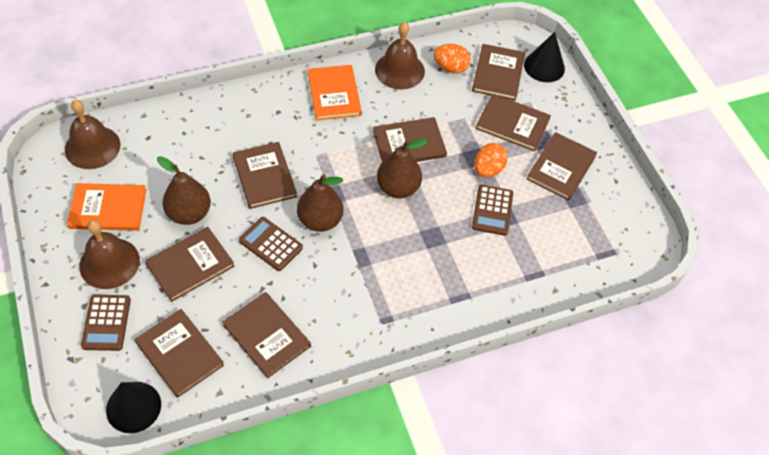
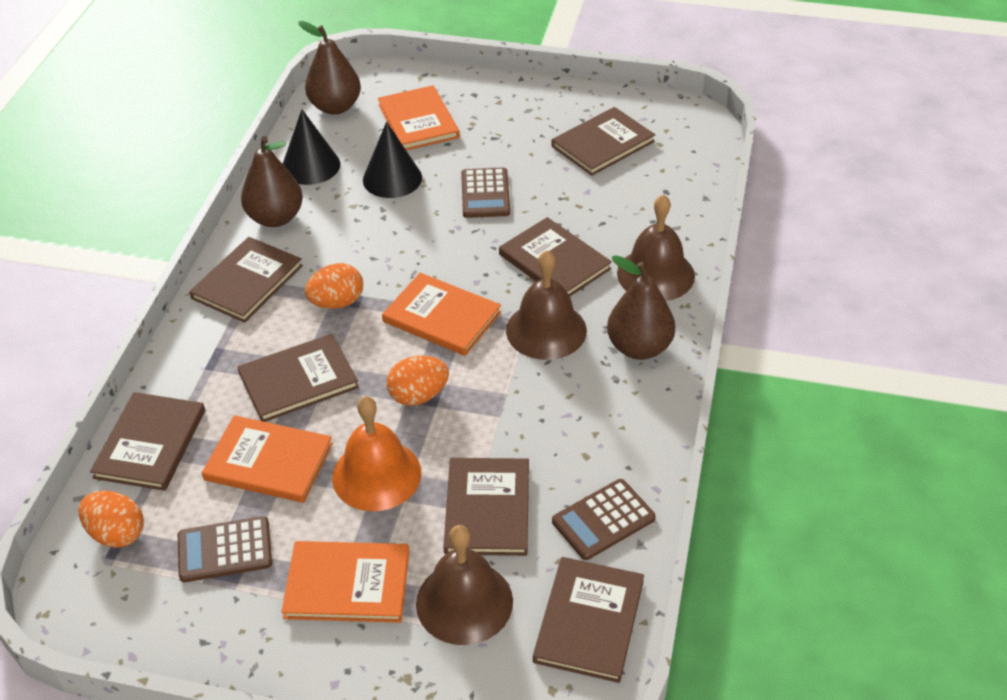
brown book: 8 -> 7
orange bell: 0 -> 1
orange book: 2 -> 4
orange egg: 2 -> 3

